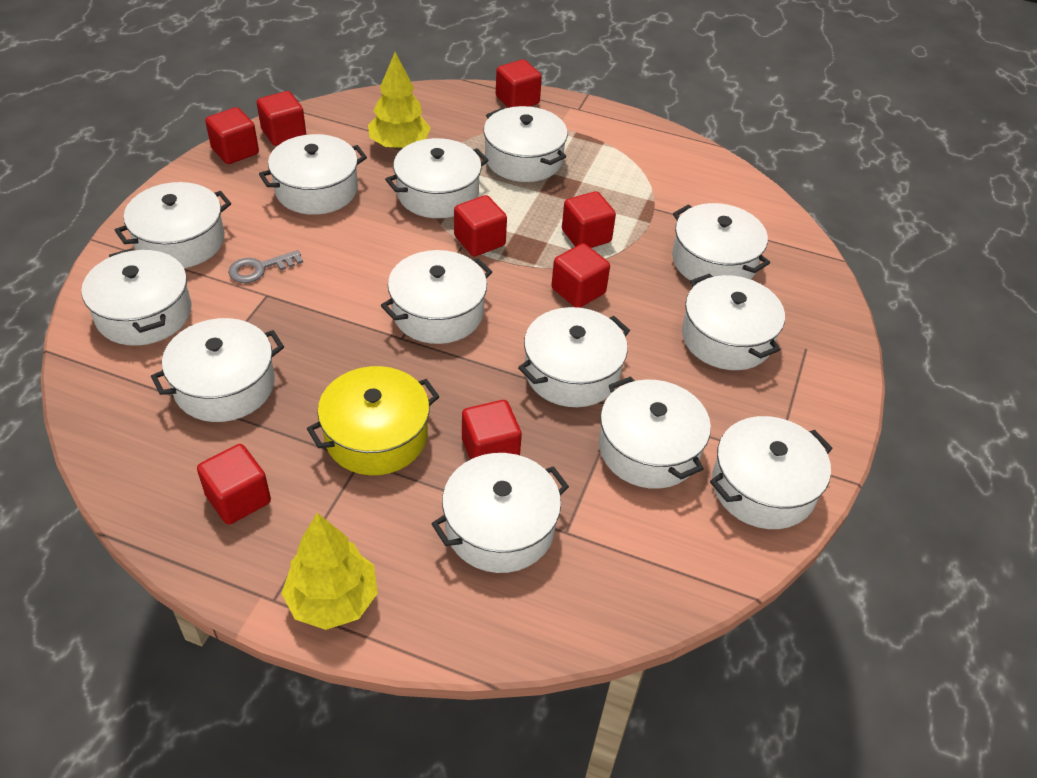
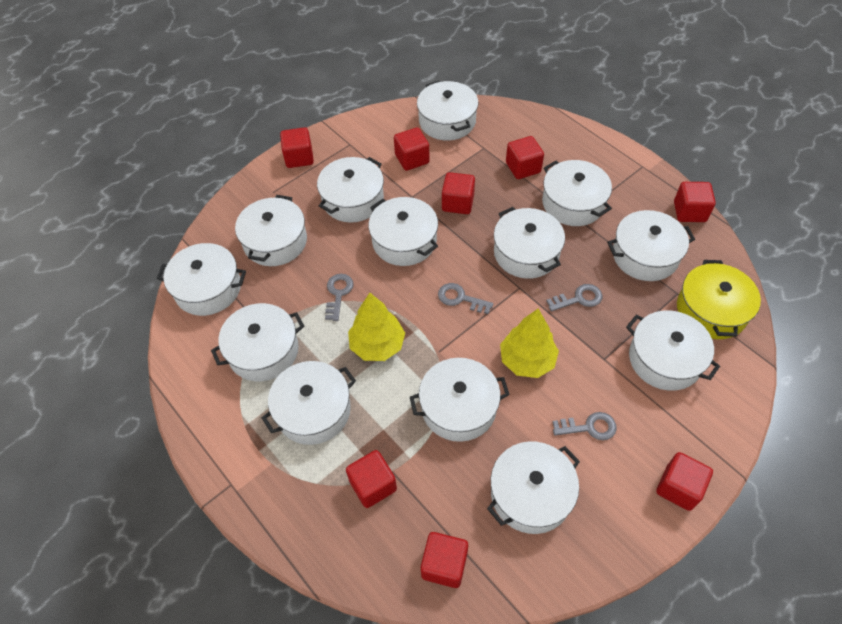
grey key: 1 -> 4

